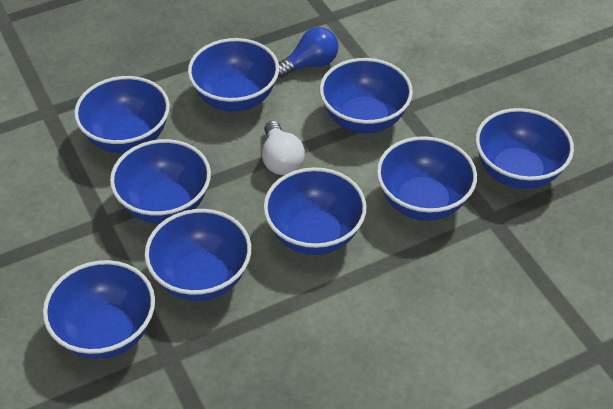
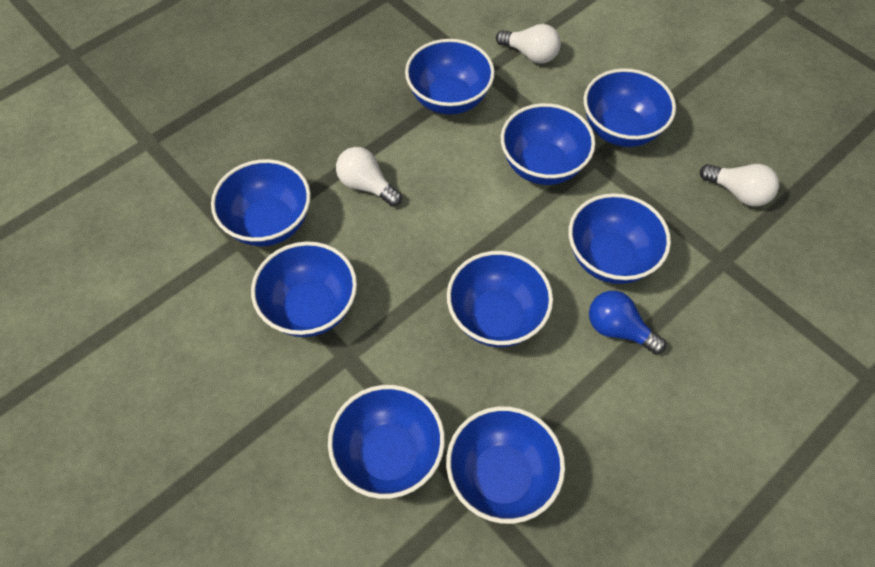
white light bulb: 1 -> 3

